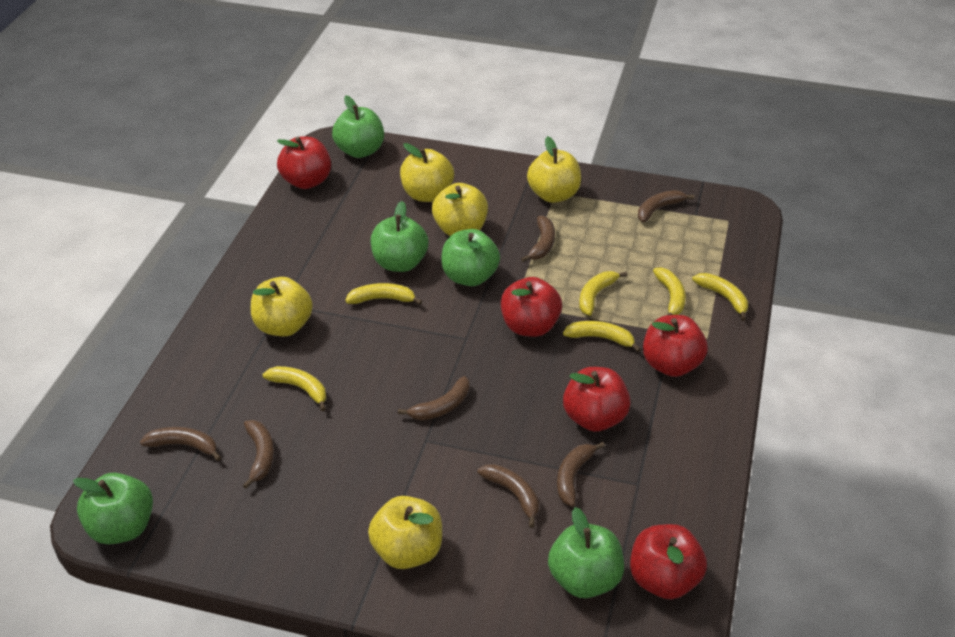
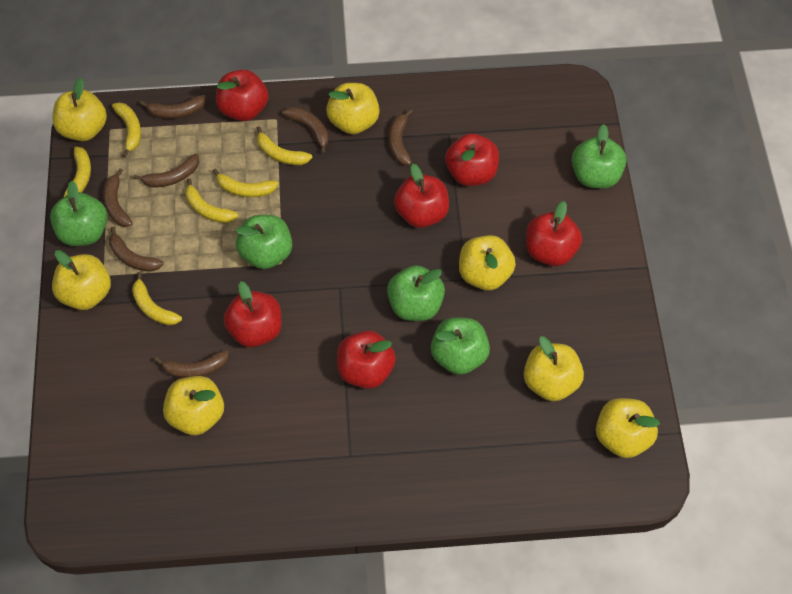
red apple: 5 -> 6
yellow apple: 5 -> 7

